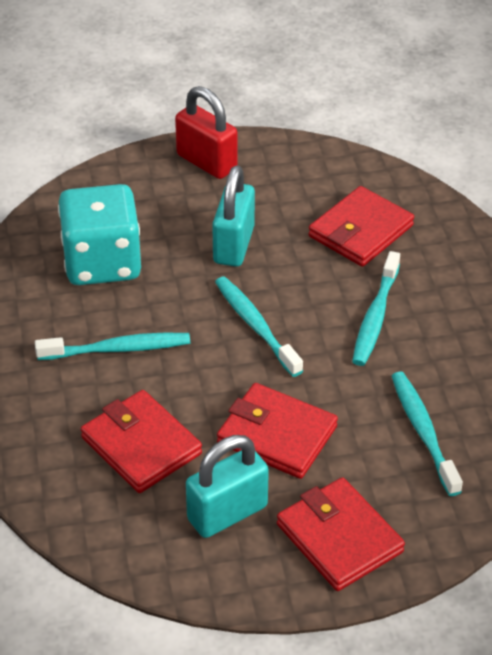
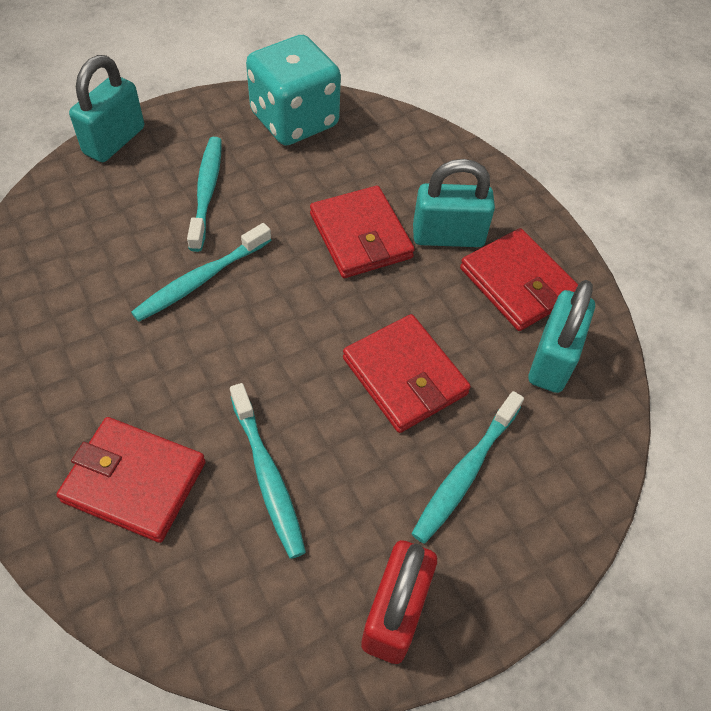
turquoise padlock: 2 -> 3

